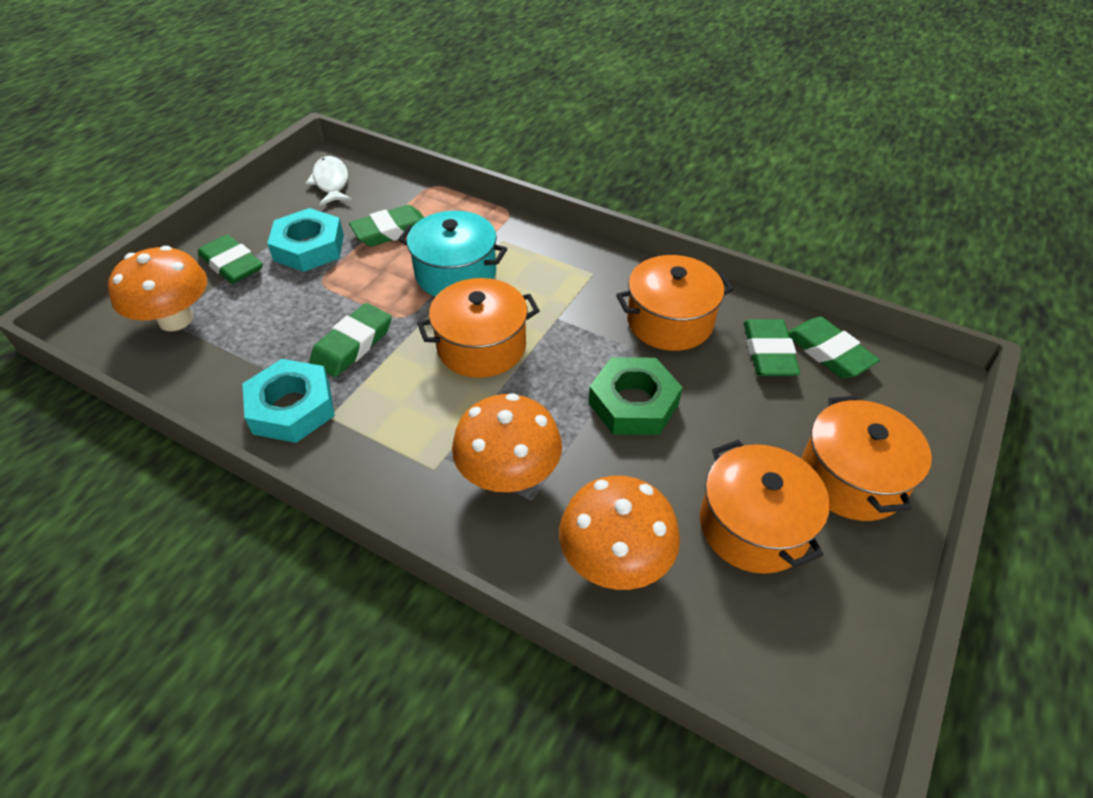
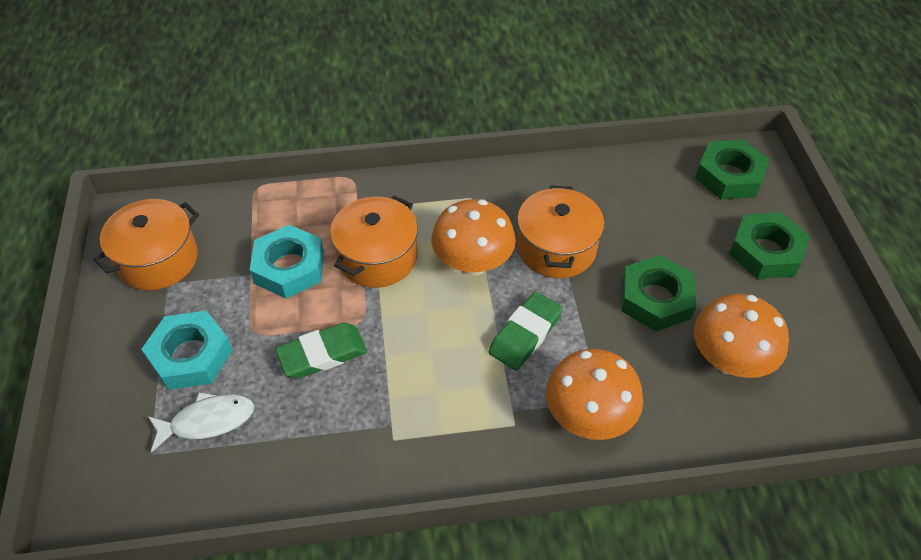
green eraser: 5 -> 2
green nut: 1 -> 3
orange pot: 4 -> 3
turquoise pot: 1 -> 0

